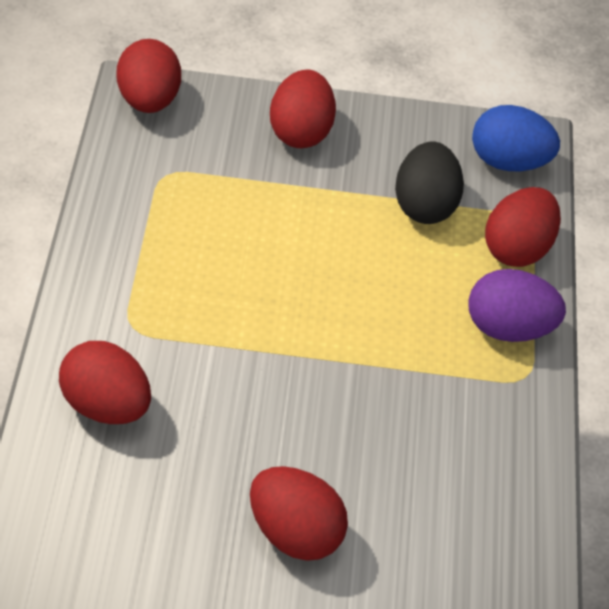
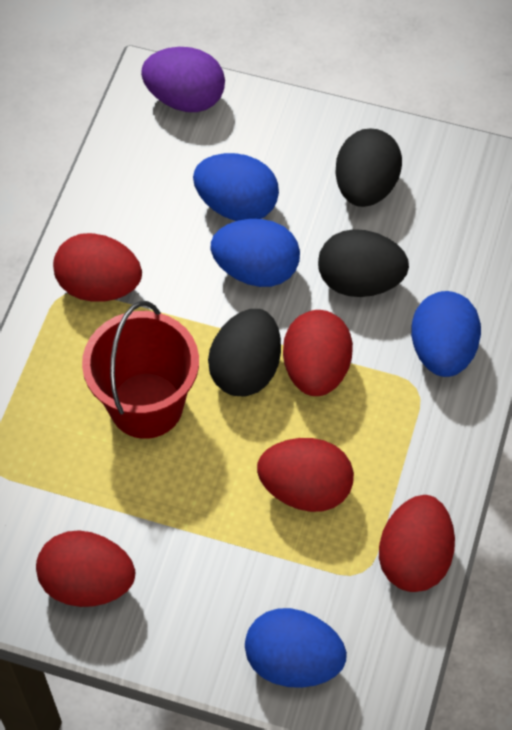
black egg: 1 -> 3
blue egg: 1 -> 4
red bucket: 0 -> 1

